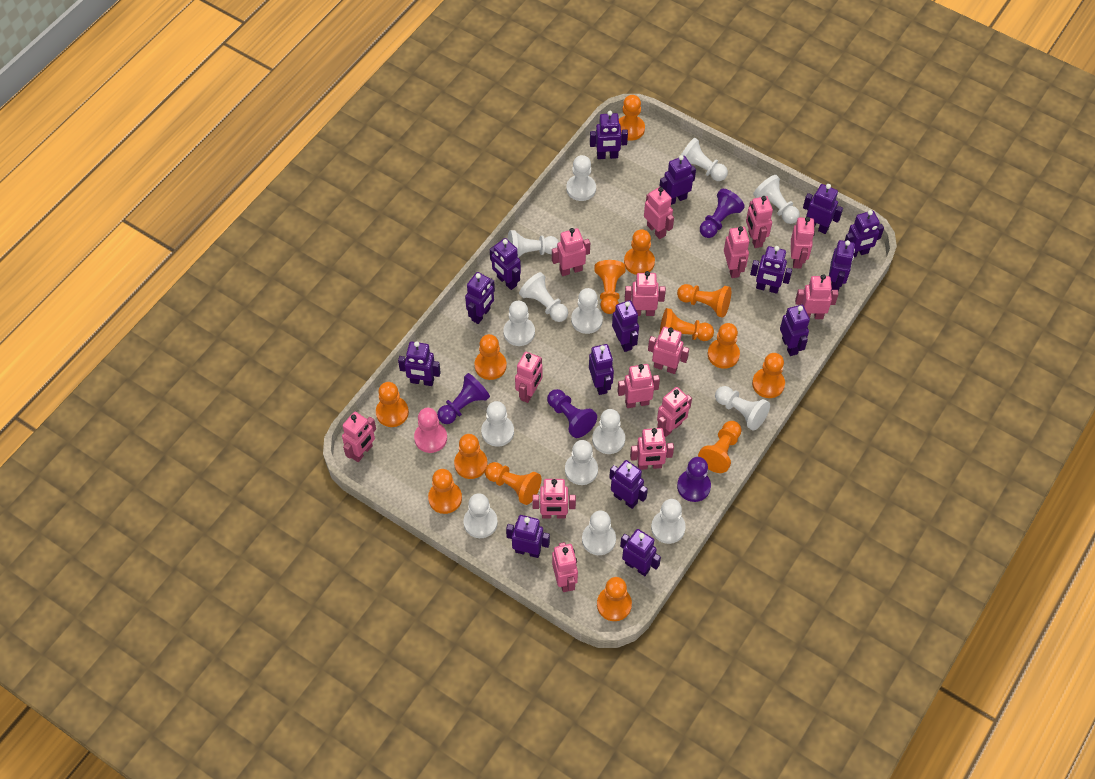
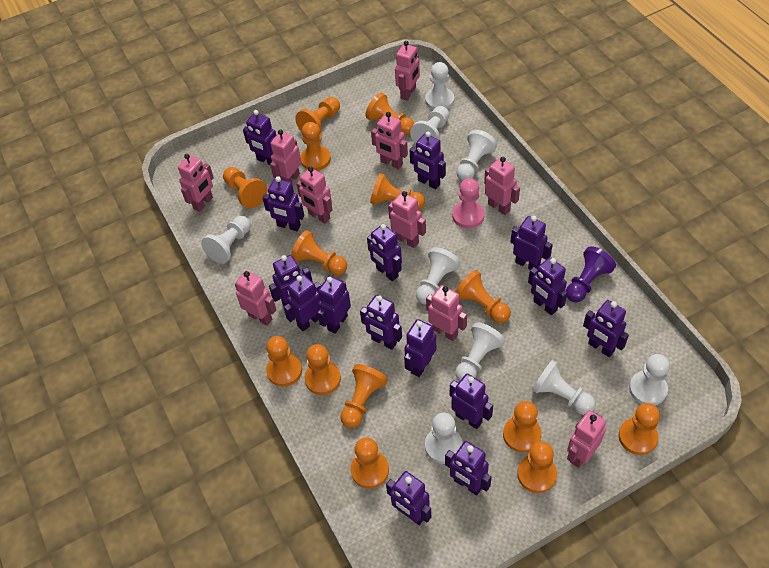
pink robot: 15 -> 10
purple pawn: 4 -> 1
white pawn: 14 -> 9

